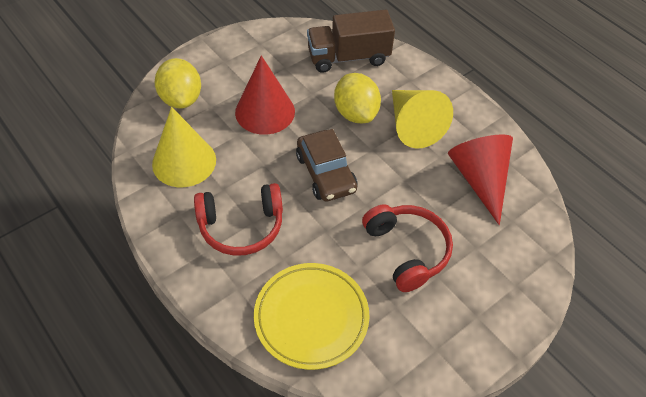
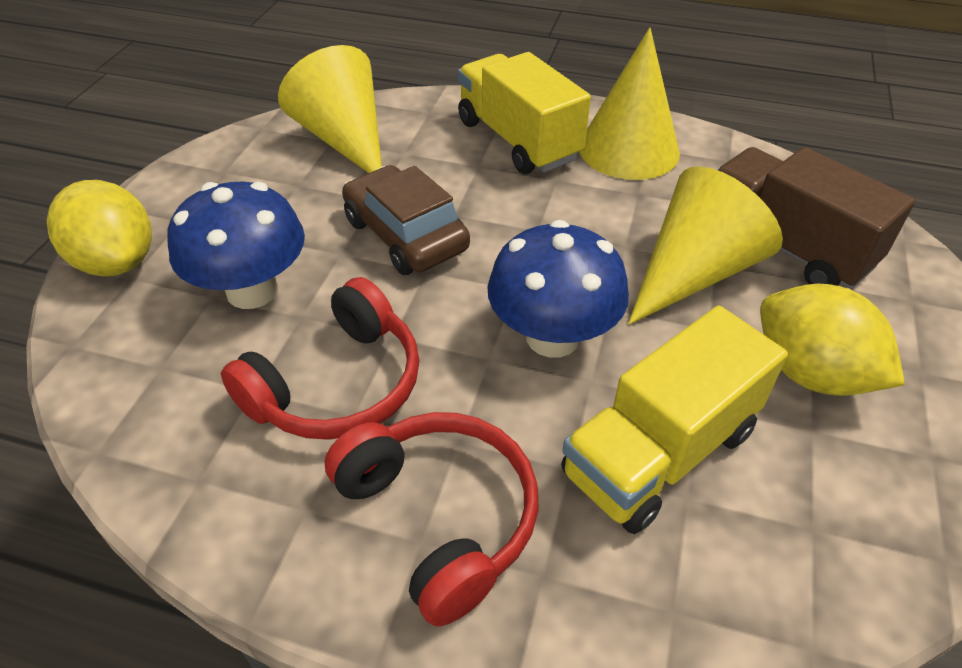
blue mushroom: 0 -> 2
red cone: 2 -> 0
yellow cone: 2 -> 3
yellow plate: 1 -> 0
yellow truck: 0 -> 2

